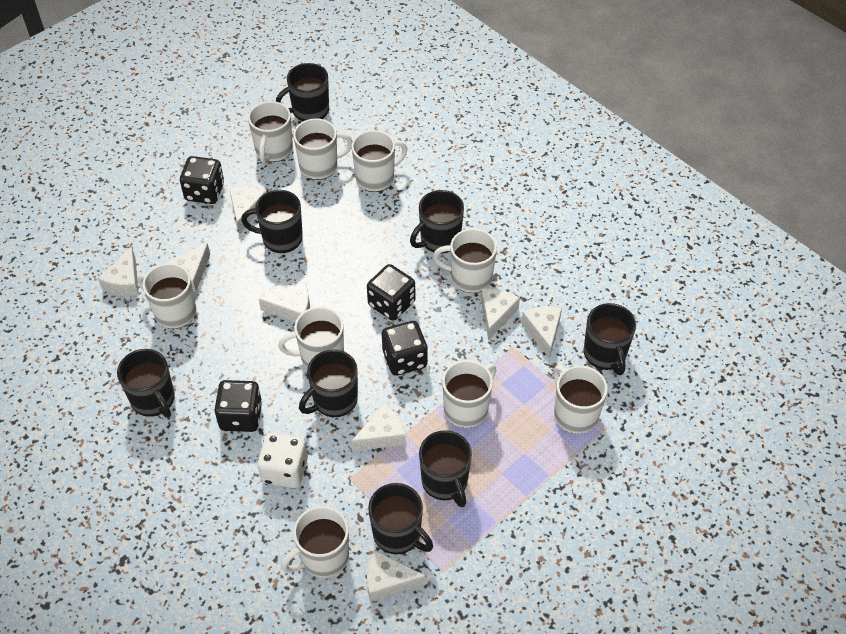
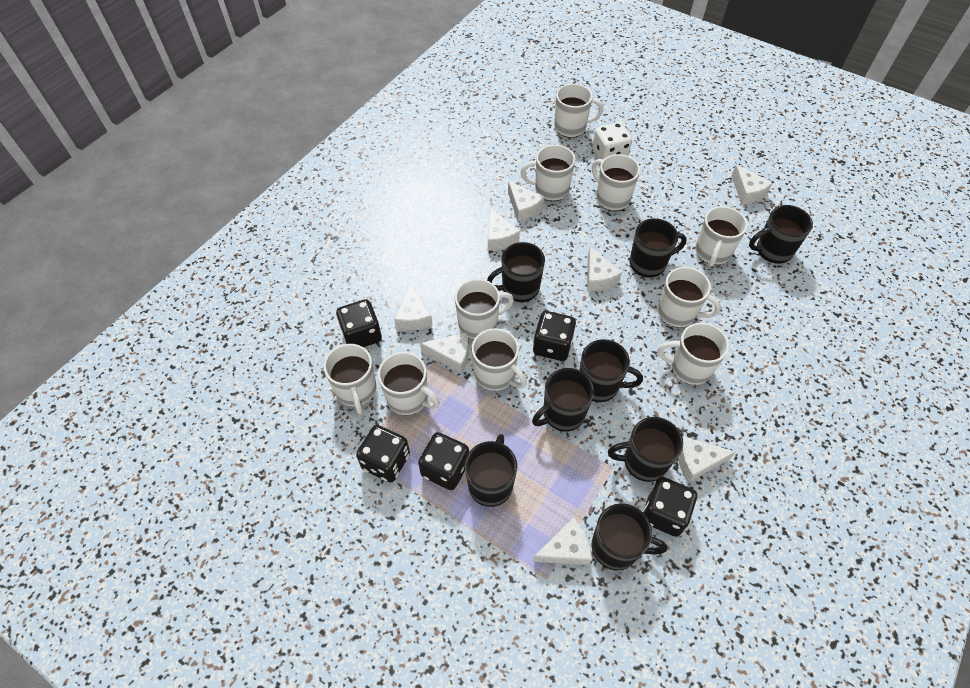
black dice: 4 -> 5
white mug: 9 -> 10

